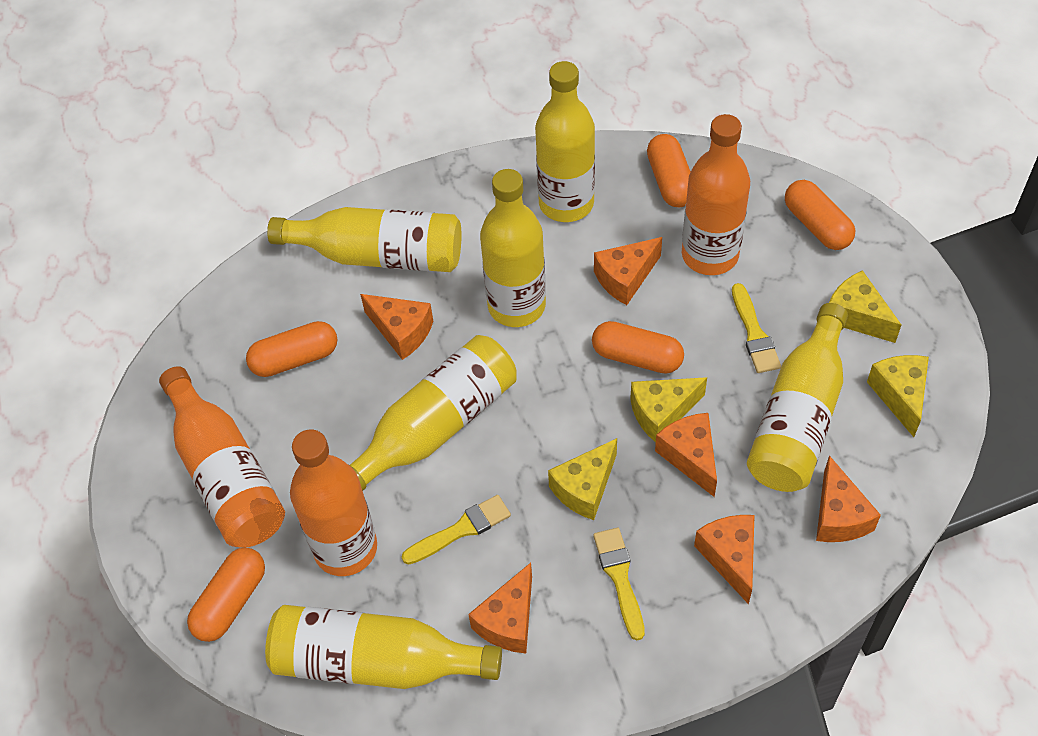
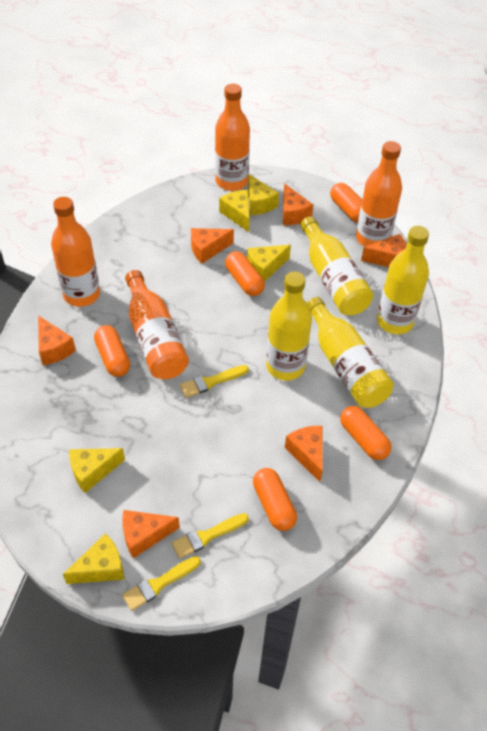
orange bottle: 3 -> 4
yellow bottle: 6 -> 4
yellow cheese: 4 -> 5

